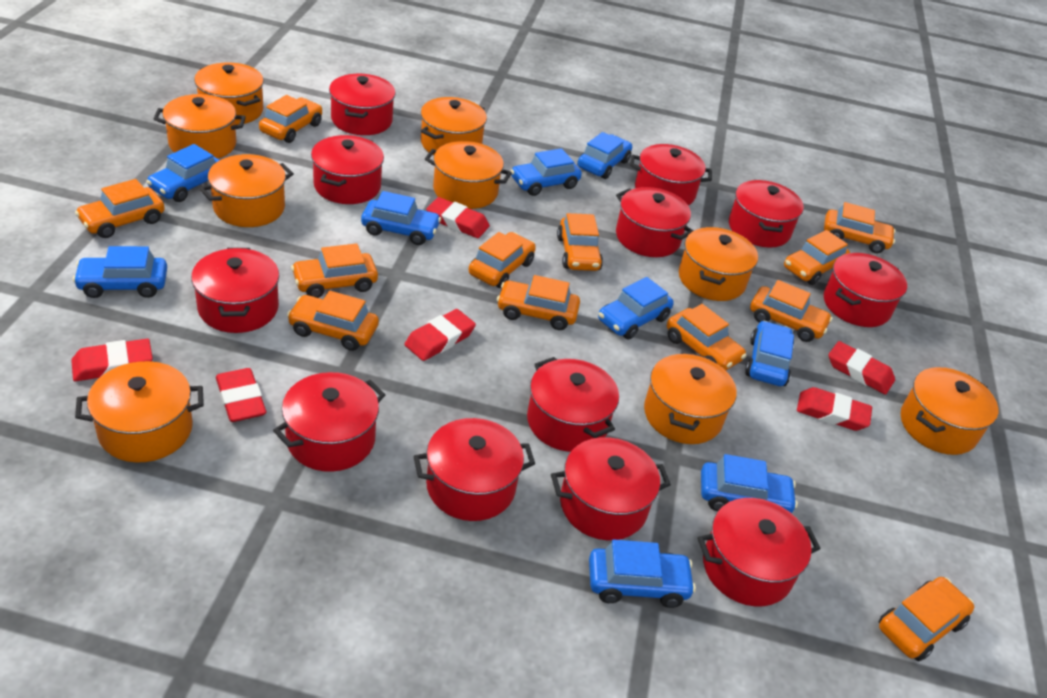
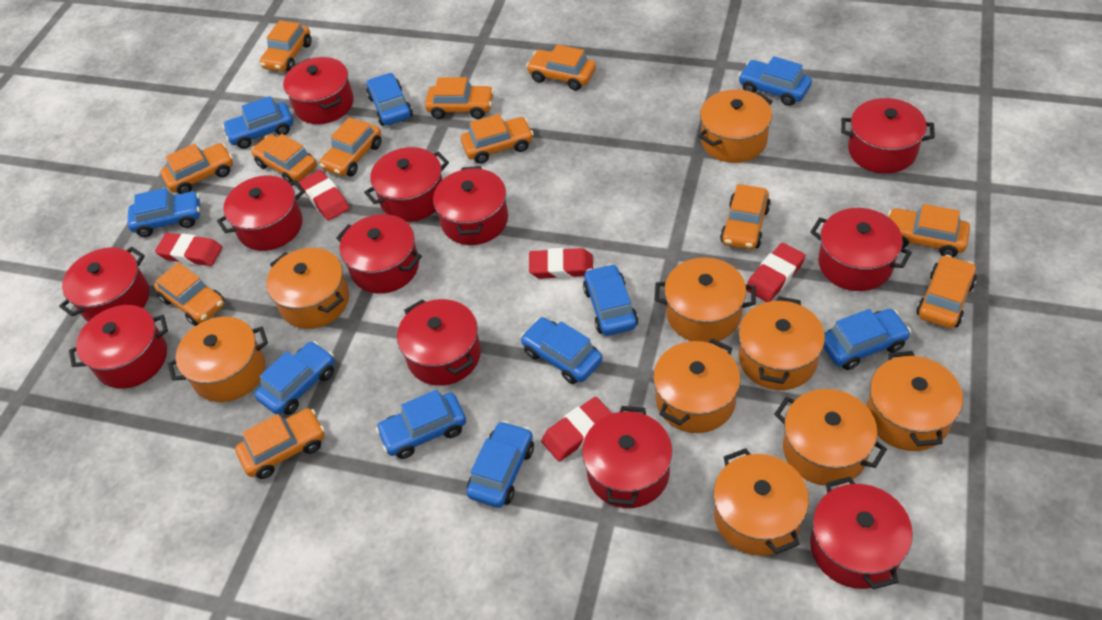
blue car: 9 -> 10
red eraser: 6 -> 5

